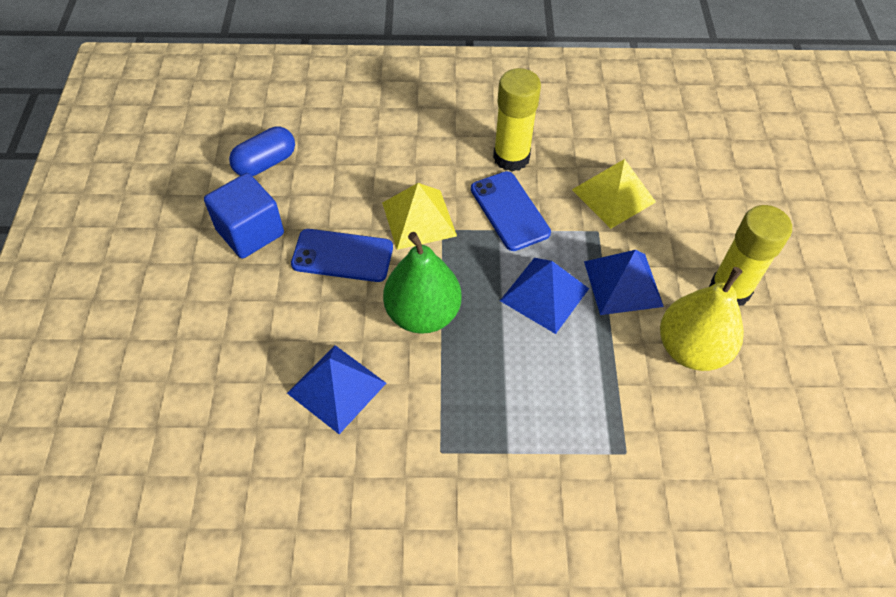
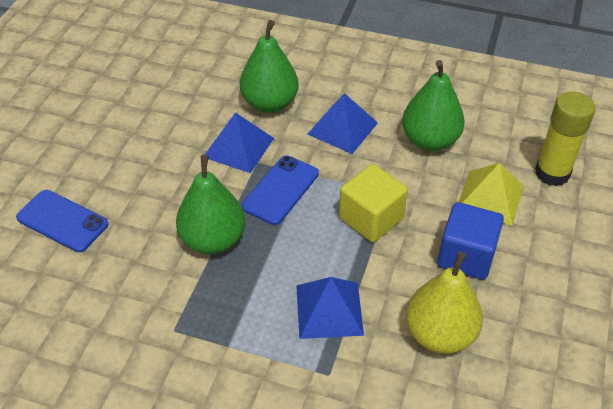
blue capsule: 1 -> 0
green pear: 1 -> 3
yellow cube: 0 -> 1
yellow glue stick: 2 -> 1
yellow pyramid: 2 -> 1

